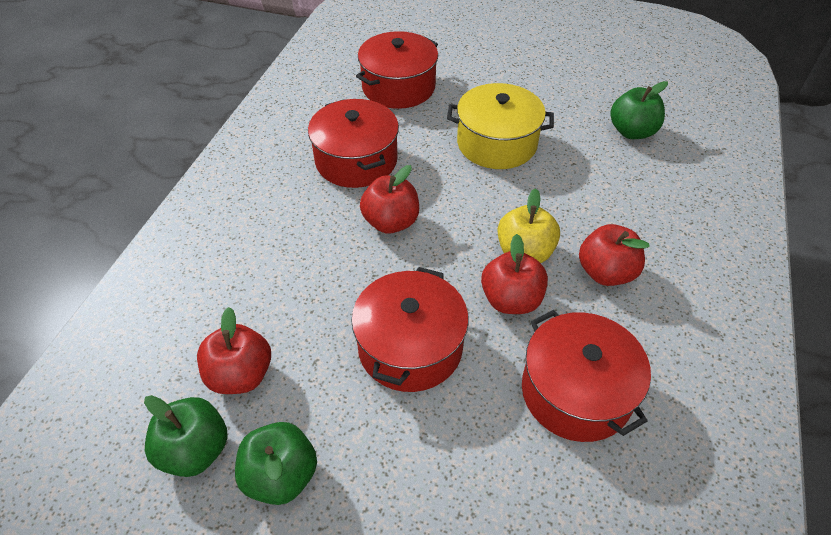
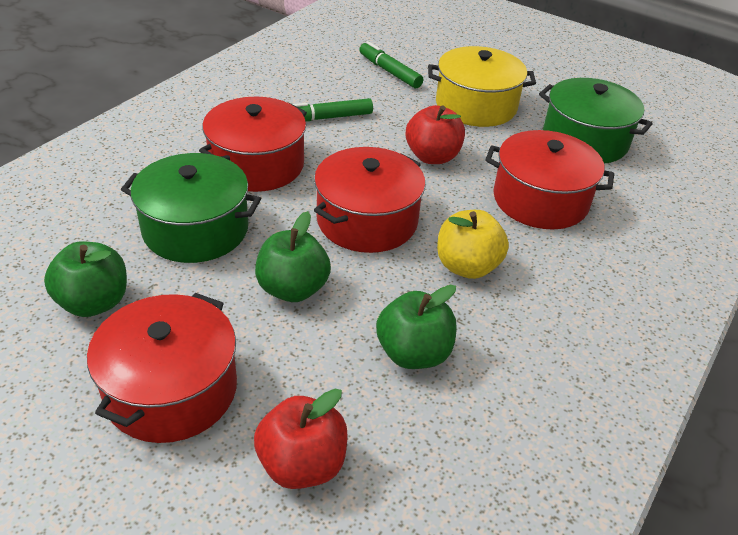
green marker: 0 -> 2
green pot: 0 -> 2
red apple: 4 -> 2

